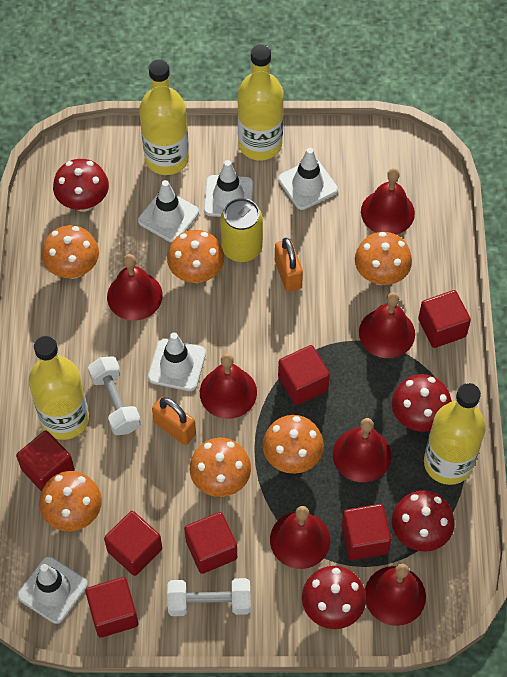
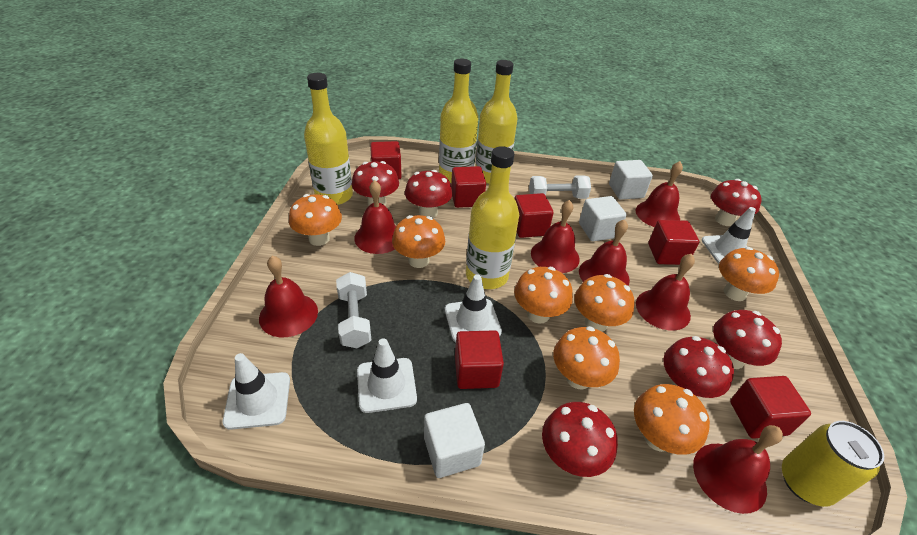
orange mushroom: 6 -> 7
orange padlock: 2 -> 0
red cube: 7 -> 6
red mushroom: 4 -> 6
white cube: 0 -> 3
white traffic cone: 5 -> 4

